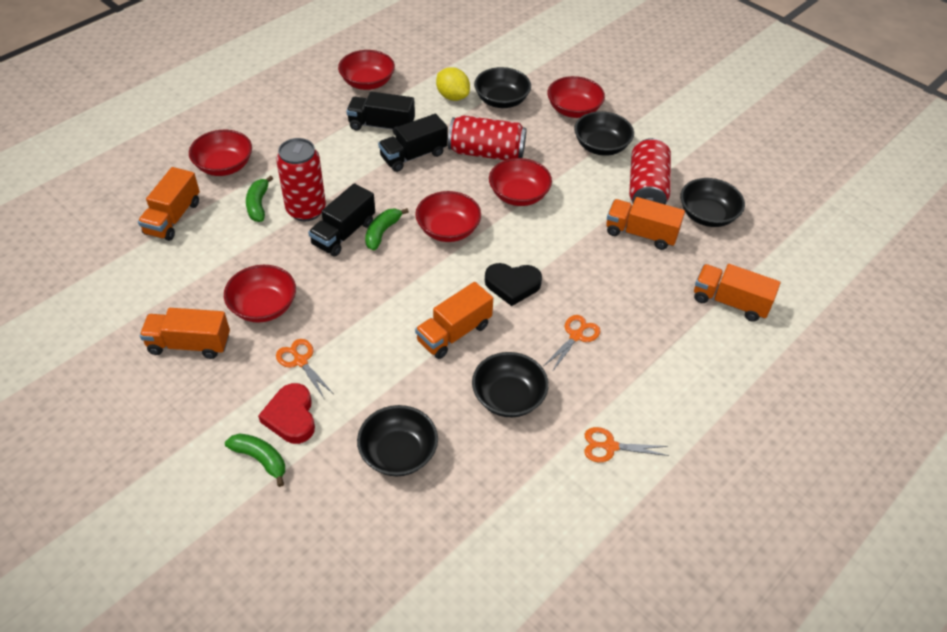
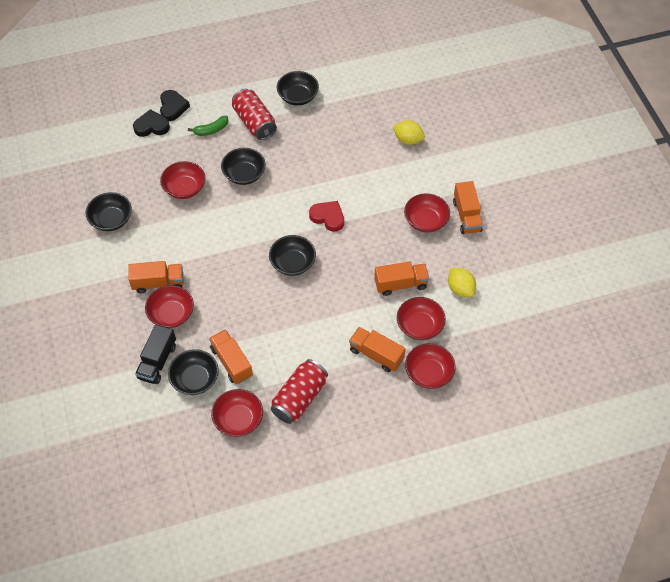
black heart: 1 -> 2
black truck: 3 -> 1
green banana: 3 -> 1
orange scissors: 3 -> 0
red can: 3 -> 2
yellow lemon: 1 -> 2

